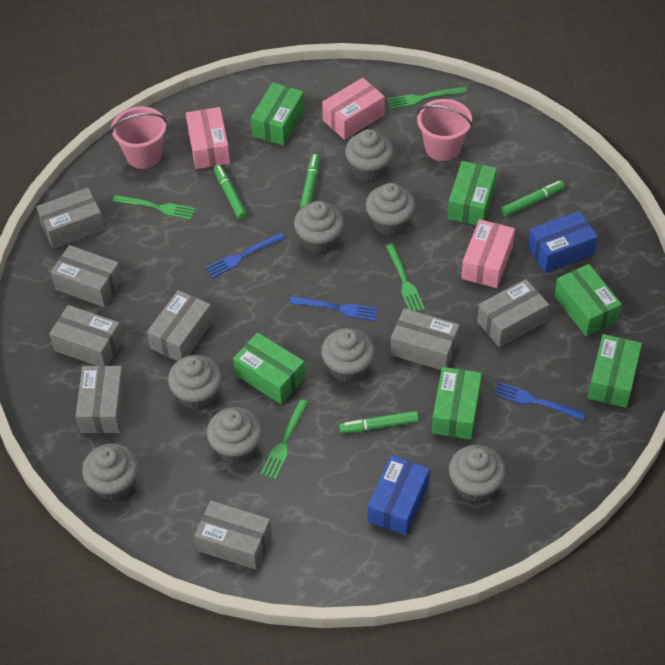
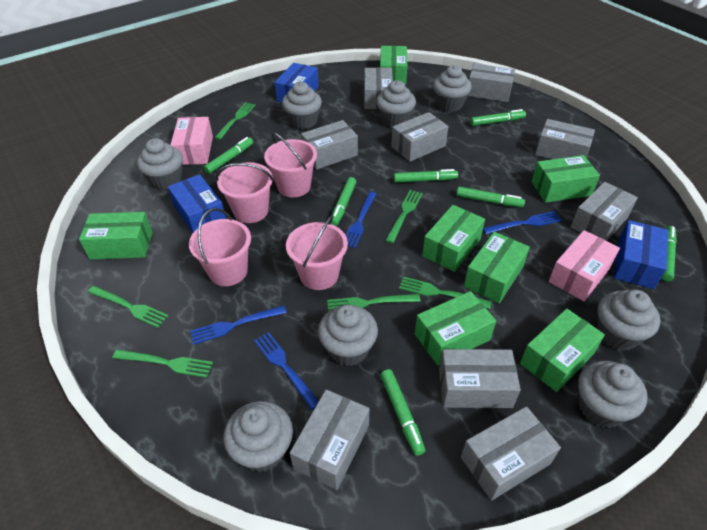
blue box: 2 -> 3
blue fork: 3 -> 4
green box: 6 -> 7
green fork: 4 -> 6
green marker: 4 -> 7
grey box: 8 -> 9
pink box: 3 -> 2
pink bucket: 2 -> 4

